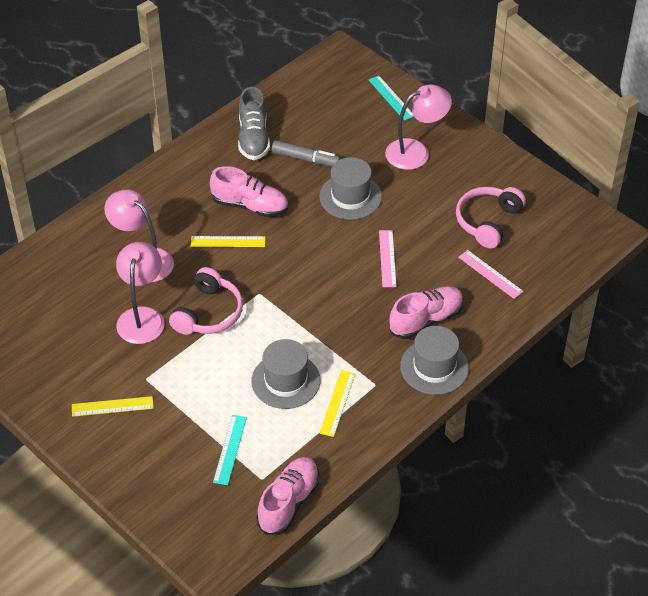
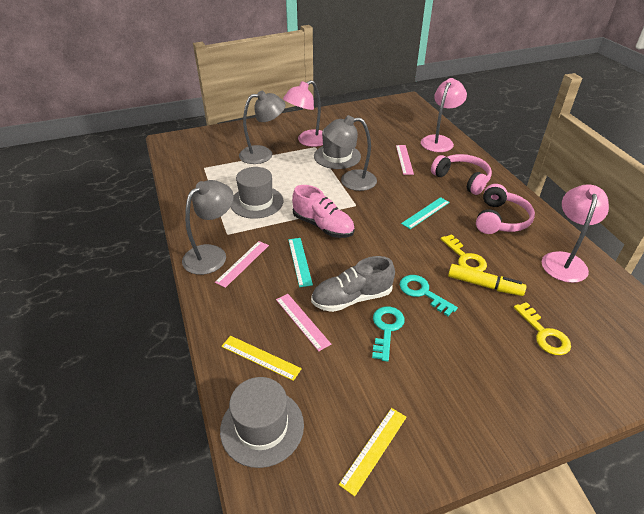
grey lamp: 0 -> 3
grey marker: 1 -> 0
pink ruler: 2 -> 3
pink shoe: 3 -> 1
turquoise key: 0 -> 2
yellow key: 0 -> 2
yellow marker: 0 -> 1
yellow ruler: 3 -> 2

